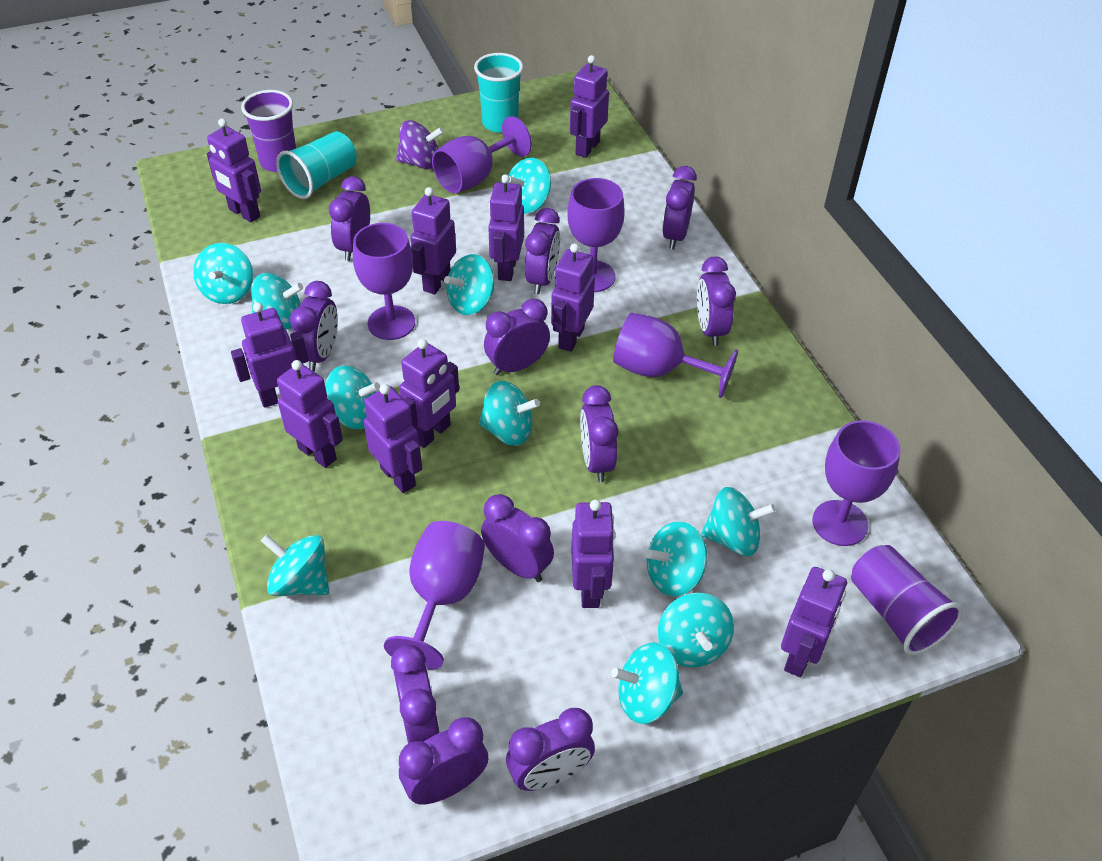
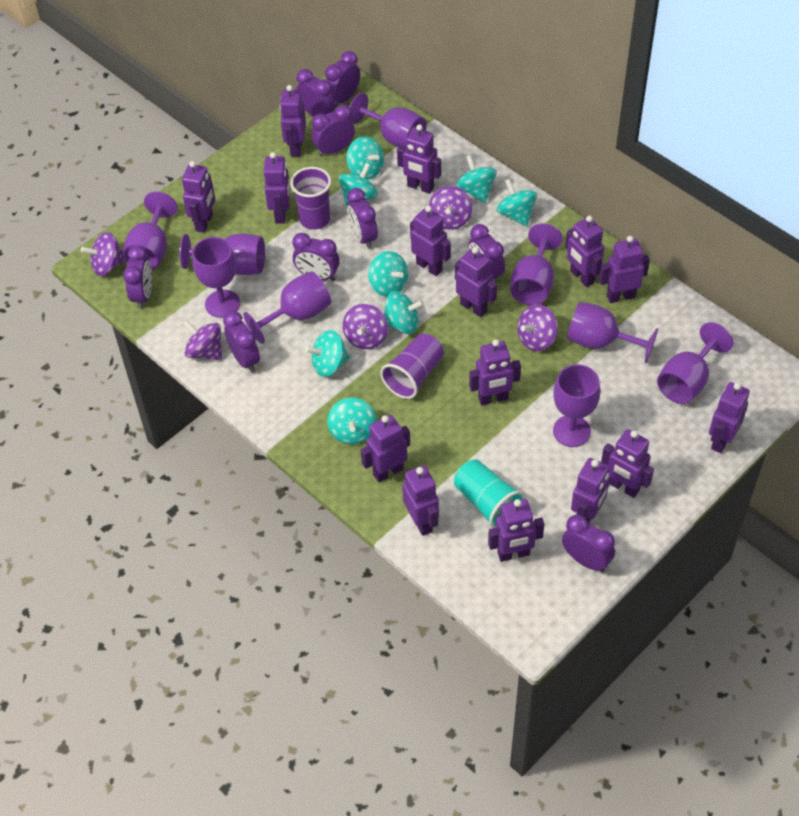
purple clock: 11 -> 9
purple goblet: 6 -> 9
purple robot: 11 -> 15
purple spinning top: 1 -> 5
turquoise cup: 2 -> 1
turquoise spinning top: 11 -> 8

